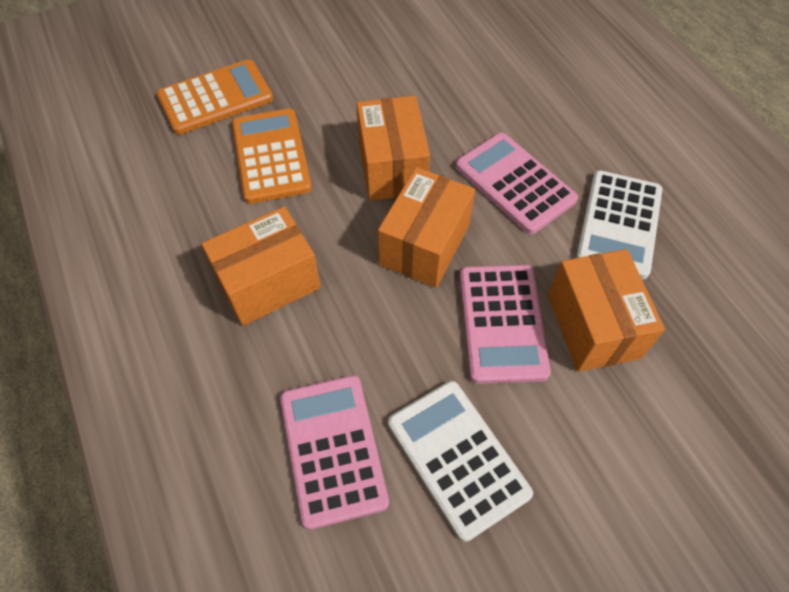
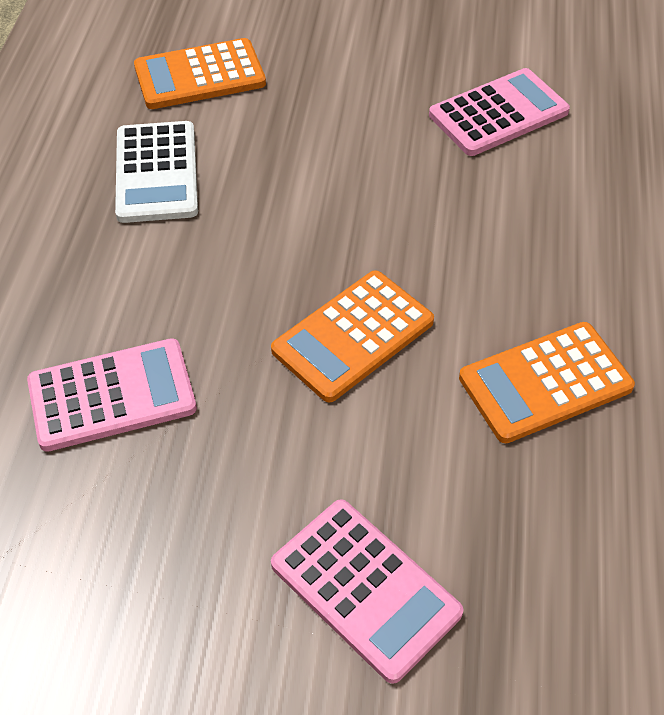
orange box: 4 -> 0
orange calculator: 2 -> 3
white calculator: 2 -> 1

